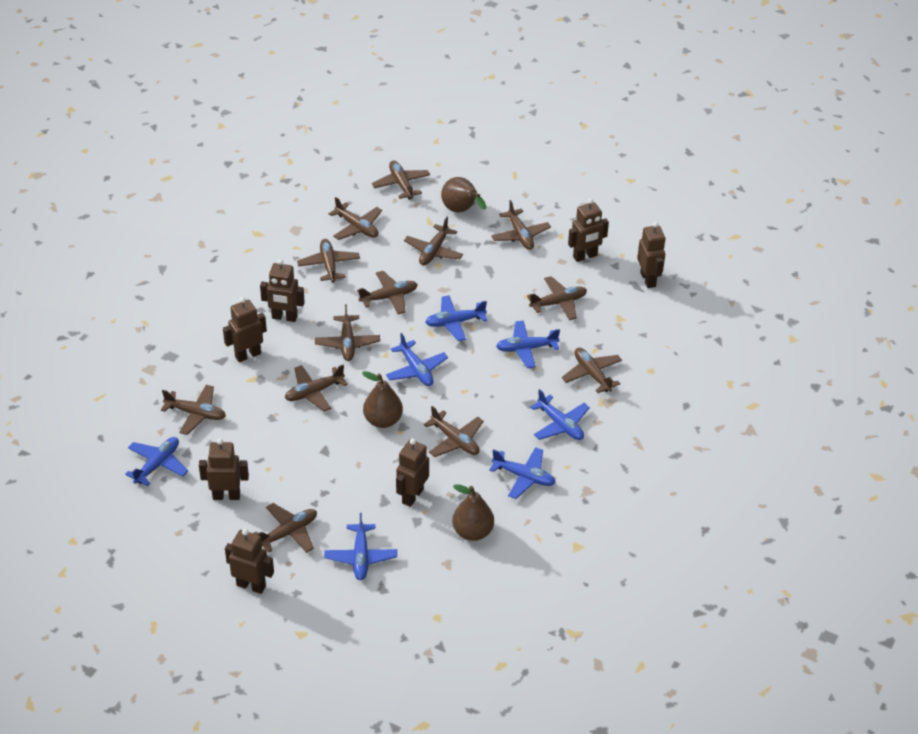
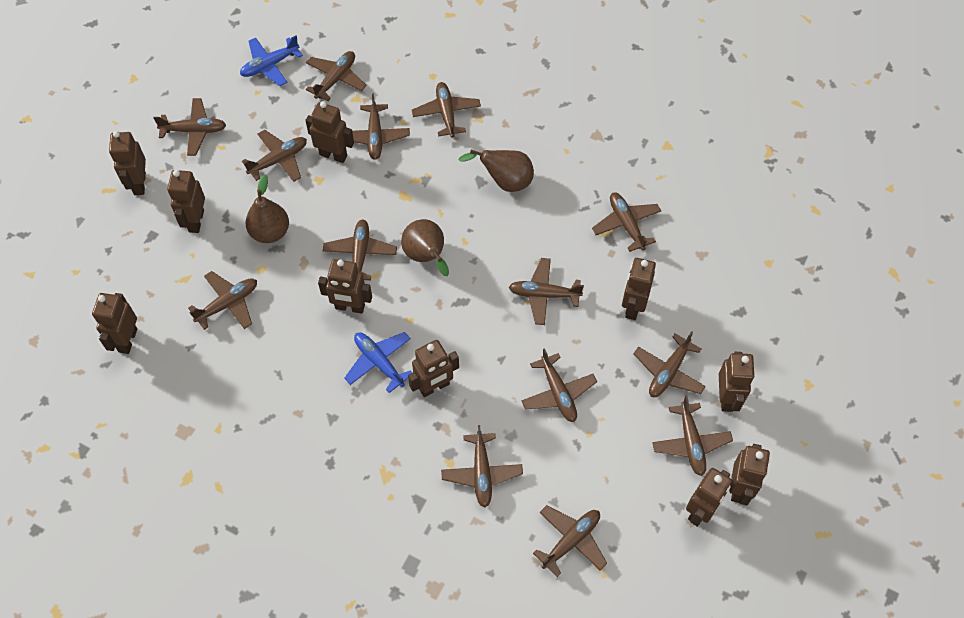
blue plane: 7 -> 2
brown plane: 13 -> 14
brown robot: 7 -> 10

